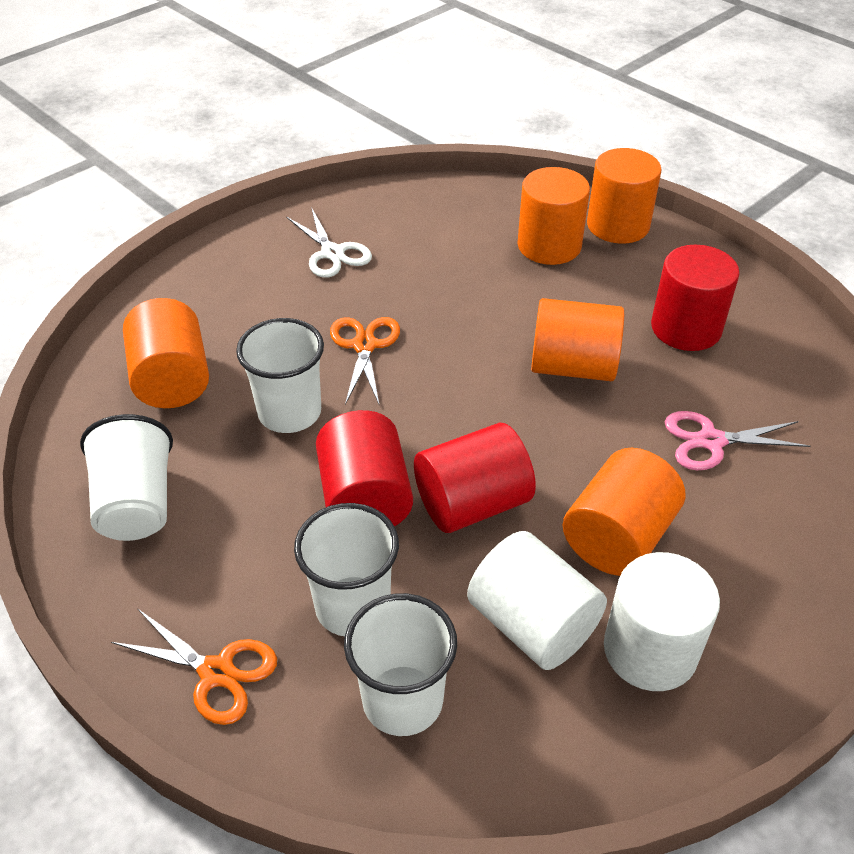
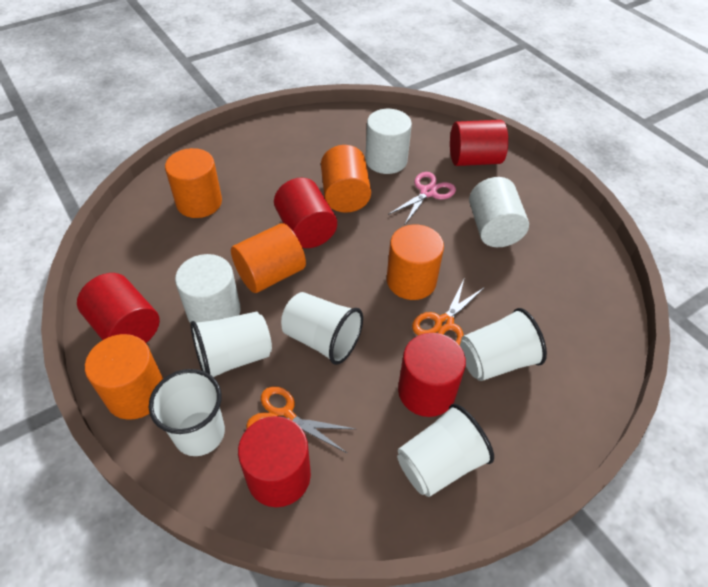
red cylinder: 3 -> 5
white cup: 4 -> 5
white cylinder: 2 -> 3
white scissors: 1 -> 0

